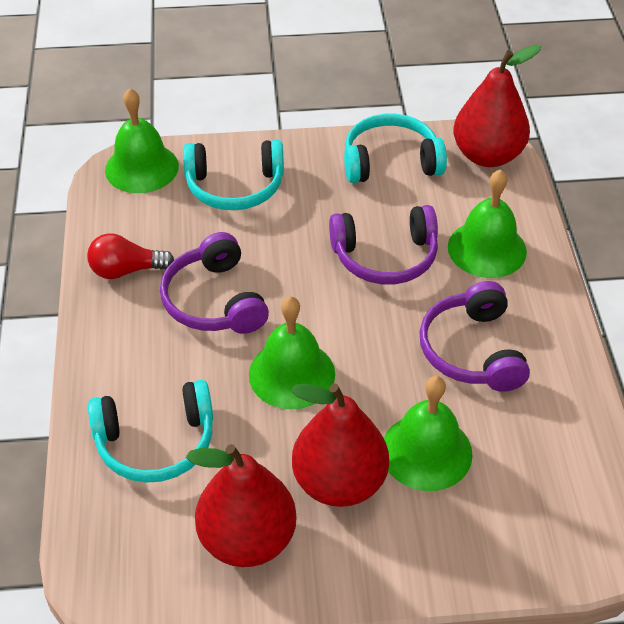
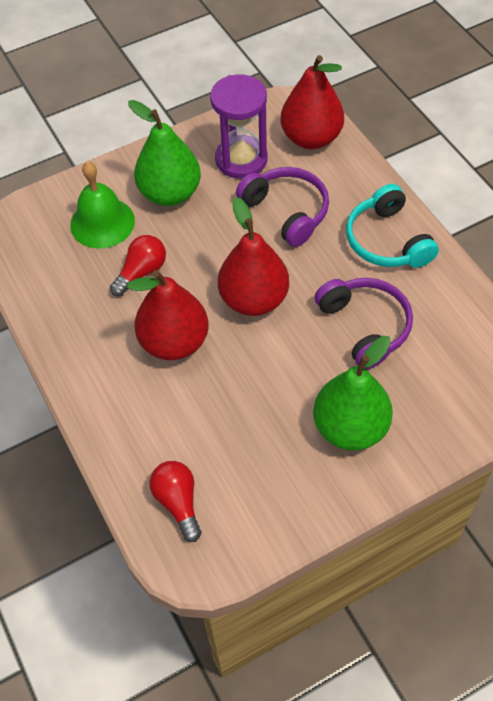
green bell: 4 -> 1
green pear: 0 -> 2
purple headphones: 3 -> 2
purple hourglass: 0 -> 1
red light bulb: 1 -> 2
turquoise headphones: 3 -> 1

